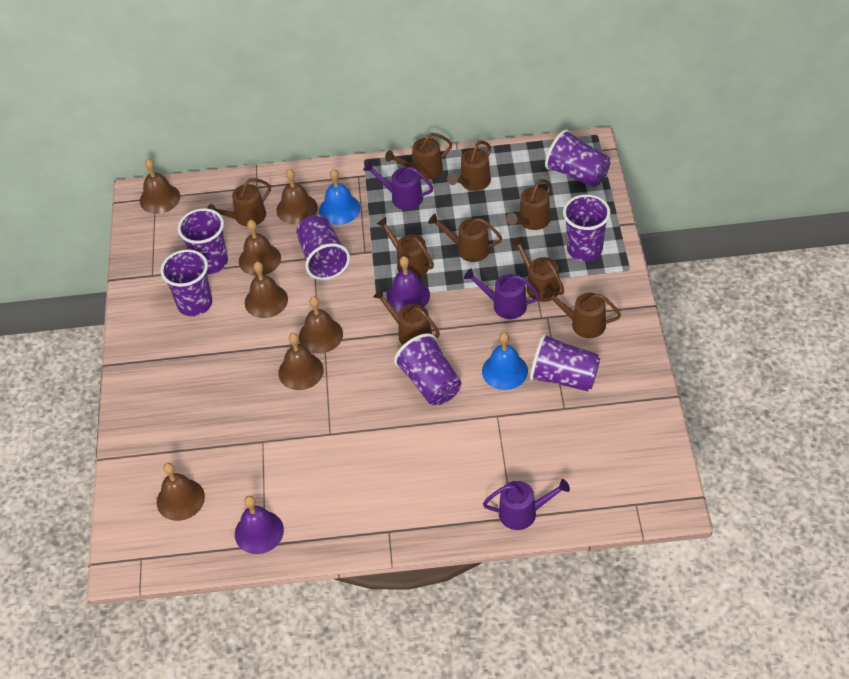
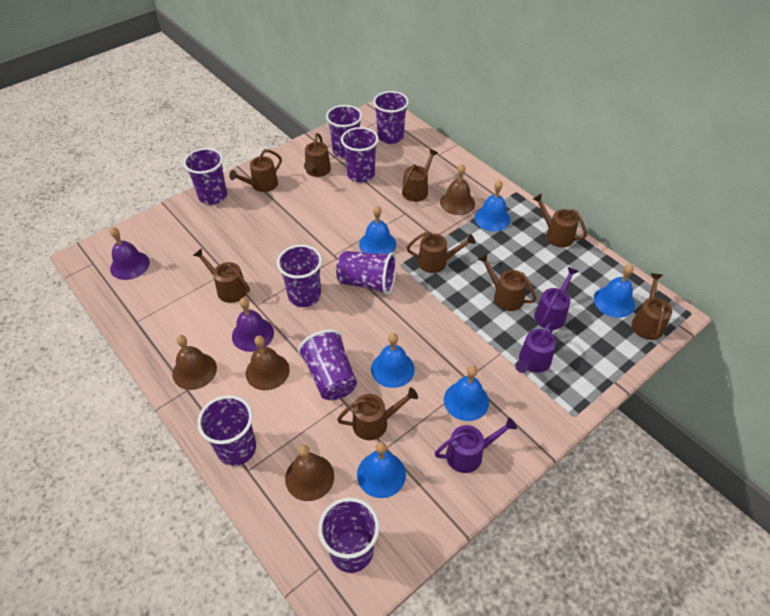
blue bell: 2 -> 6
brown bell: 7 -> 4
purple cup: 7 -> 9

